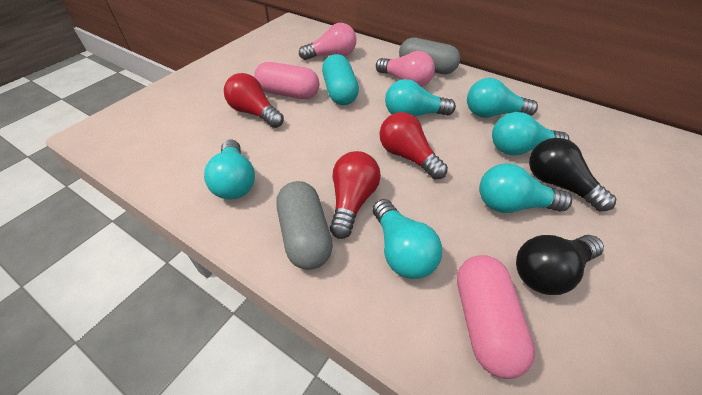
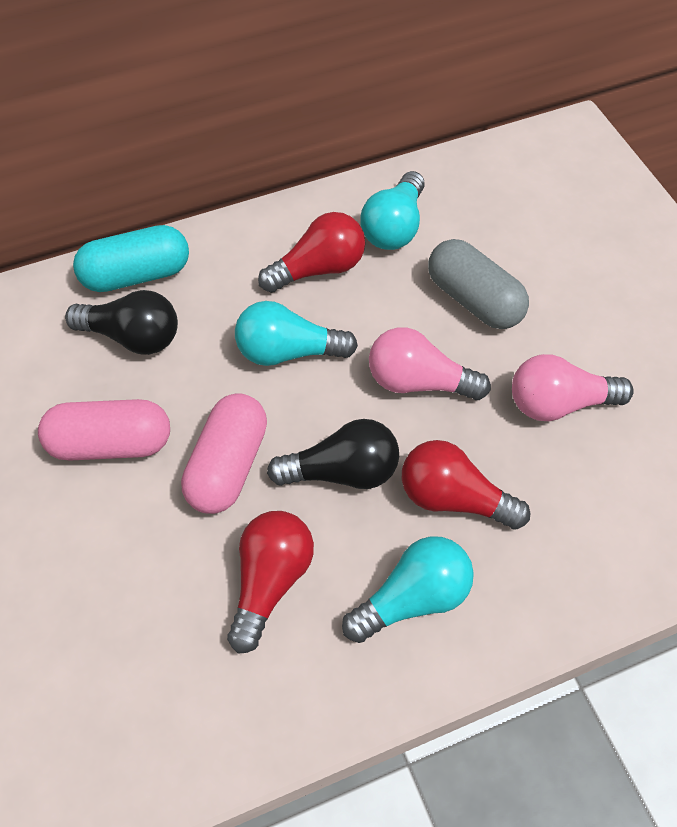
grey capsule: 2 -> 1
turquoise light bulb: 6 -> 3

